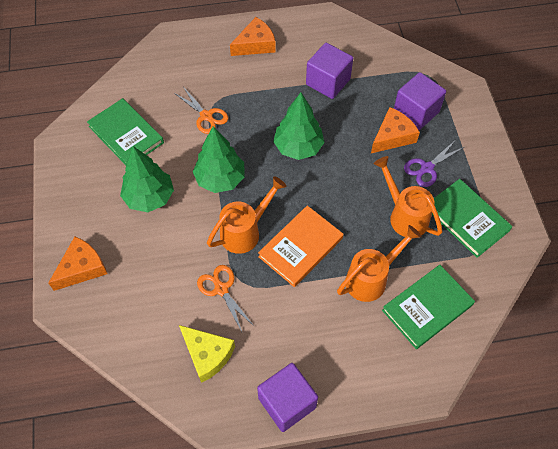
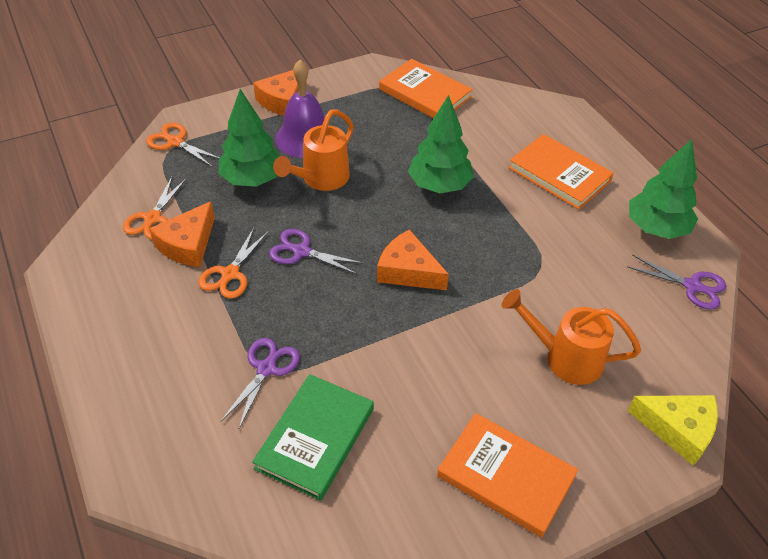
green book: 3 -> 1
orange book: 1 -> 3
orange scissors: 2 -> 3
orange watering can: 3 -> 2
purple bell: 0 -> 1
purple cube: 3 -> 0
purple scissors: 1 -> 3

